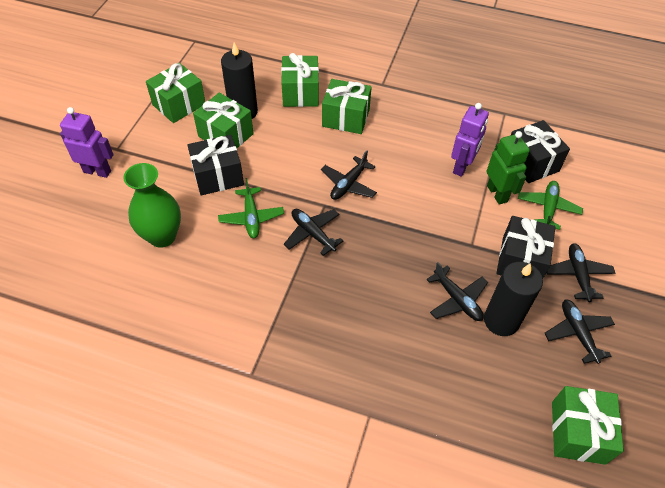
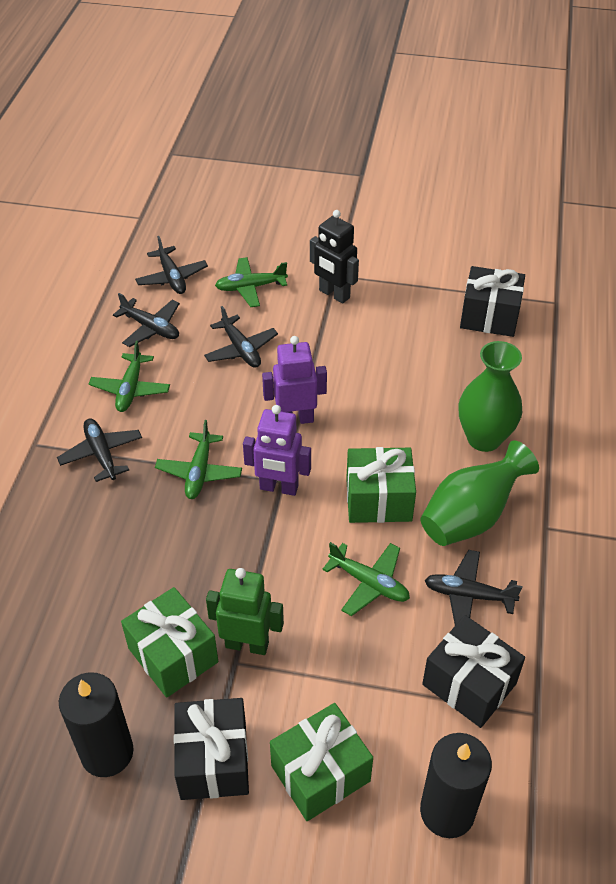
black robot: 0 -> 1
green gift: 5 -> 3
green plane: 2 -> 4
green vase: 1 -> 2

